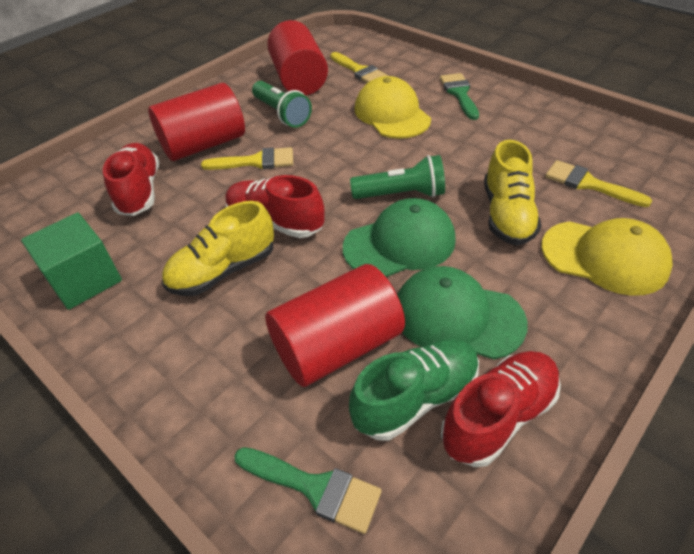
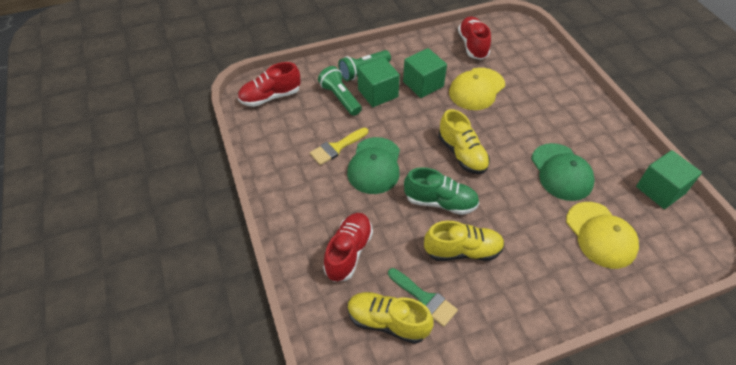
green brush: 2 -> 1
green cube: 1 -> 3
red cylinder: 3 -> 0
yellow brush: 3 -> 1
yellow shoe: 2 -> 3

